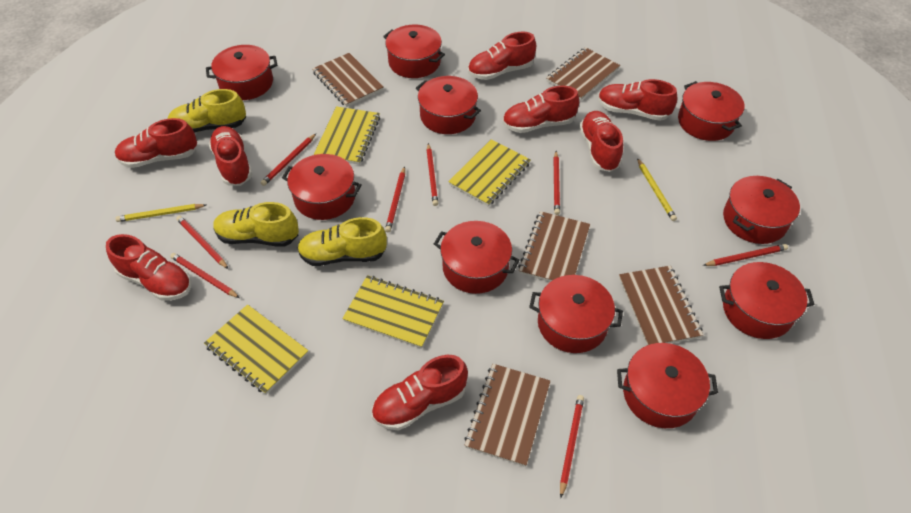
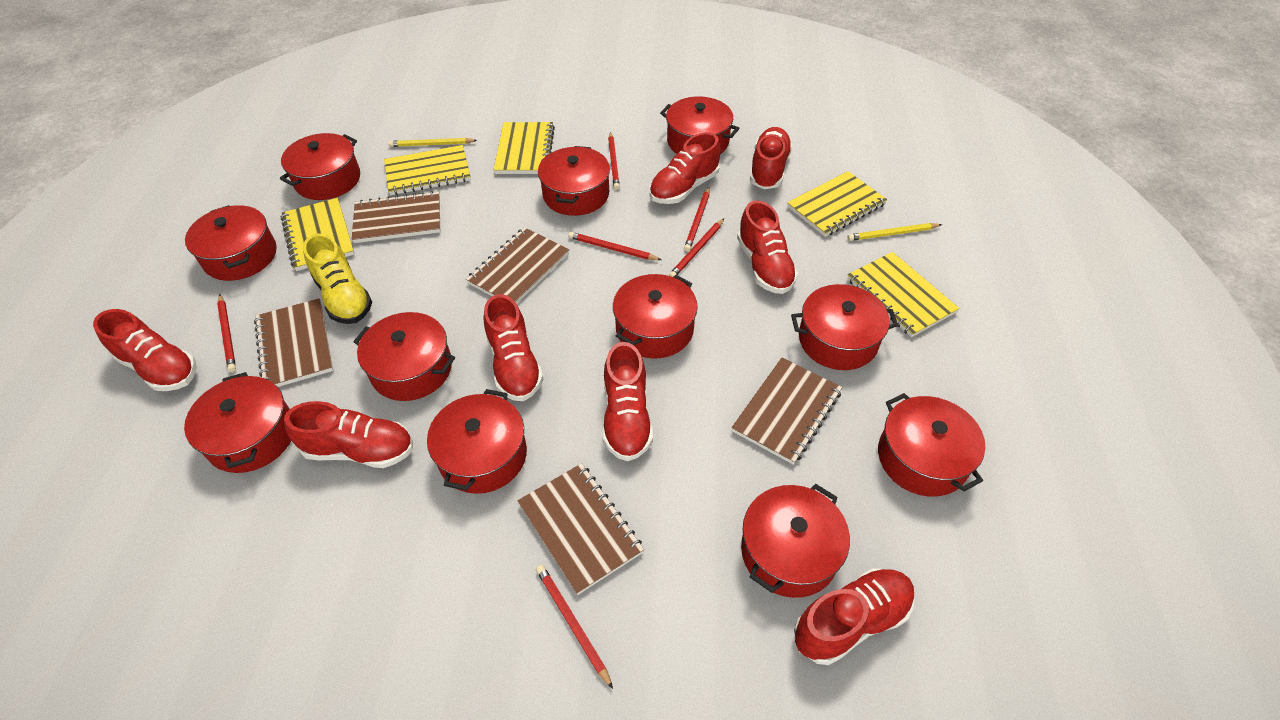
red pencil: 8 -> 6
red pot: 10 -> 11
yellow notebook: 4 -> 5
yellow shoe: 3 -> 1

